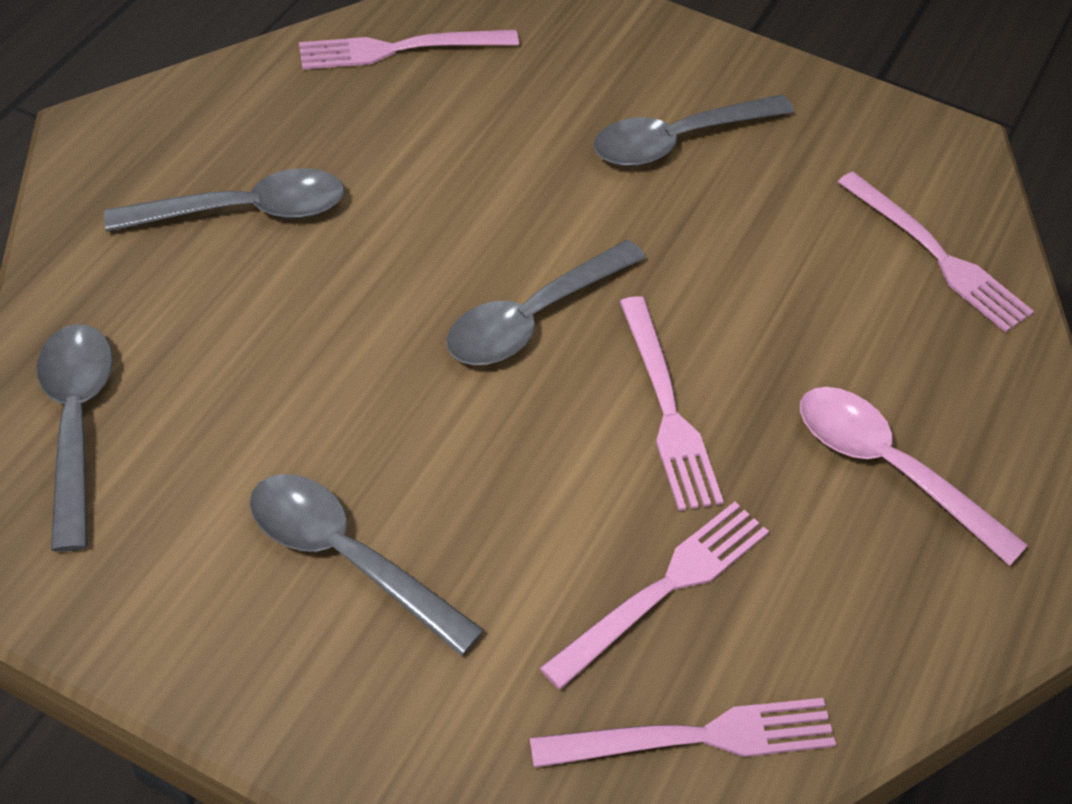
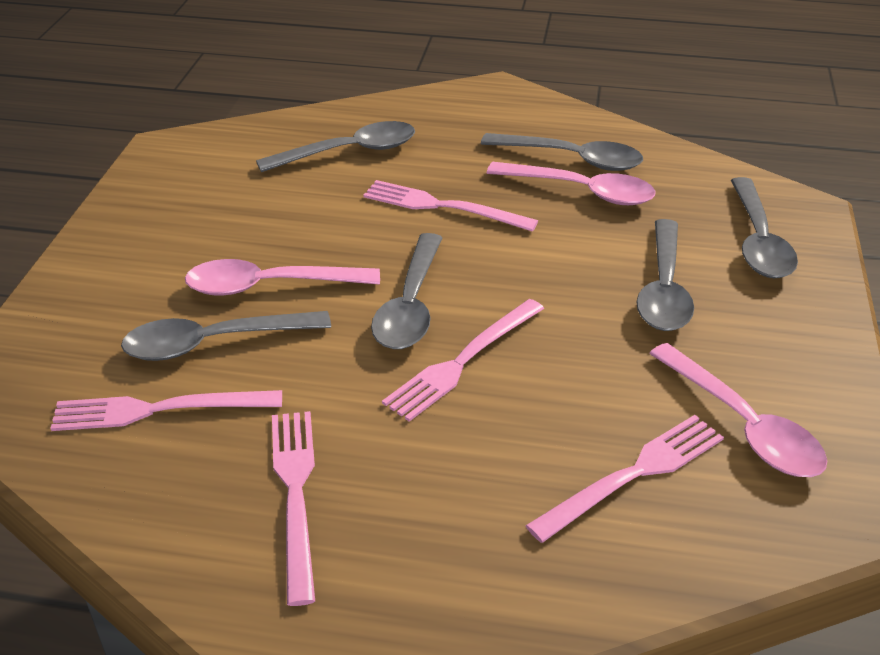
grey spoon: 5 -> 6
pink spoon: 1 -> 3

